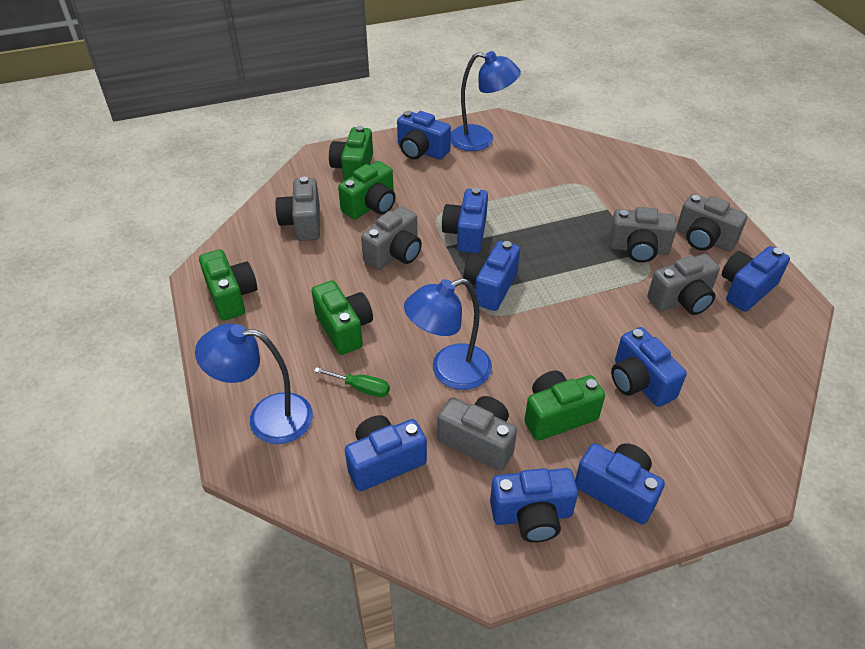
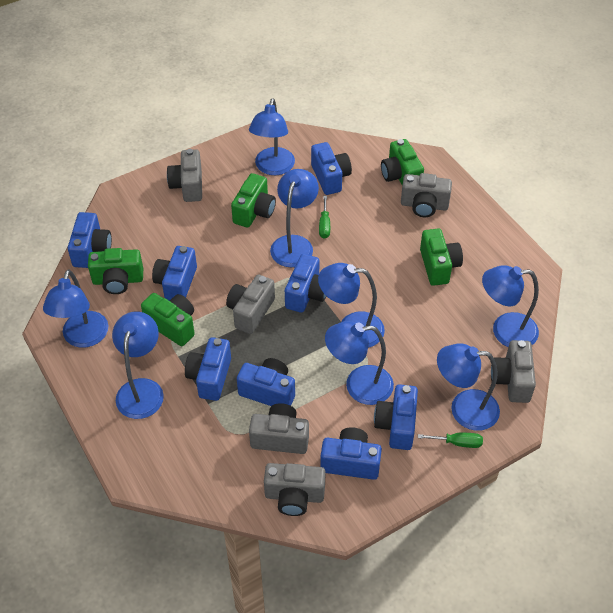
blue lamp: 3 -> 8
green screwdriver: 1 -> 2

